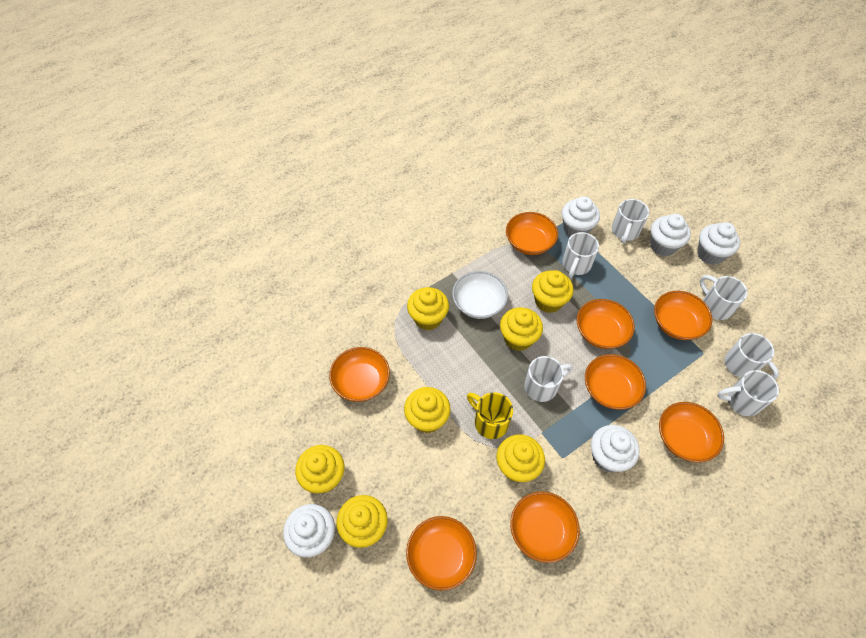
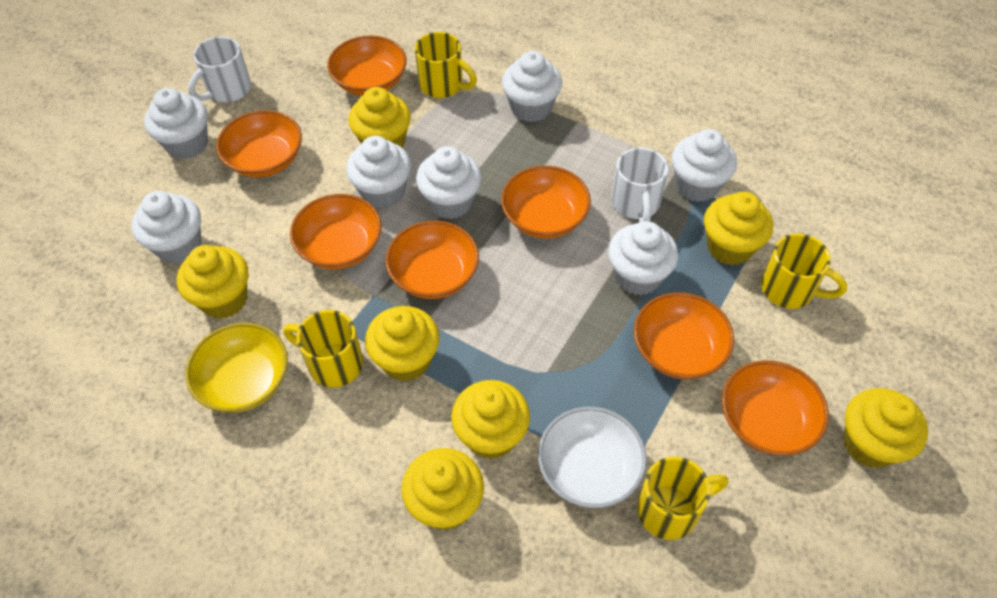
orange bowl: 8 -> 7
white cupcake: 5 -> 7
white mug: 6 -> 2
yellow bowl: 0 -> 1
yellow mug: 1 -> 4

